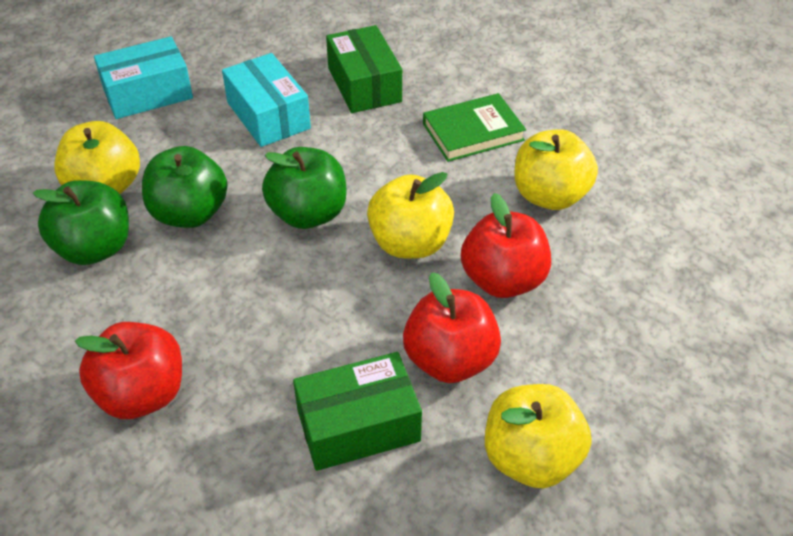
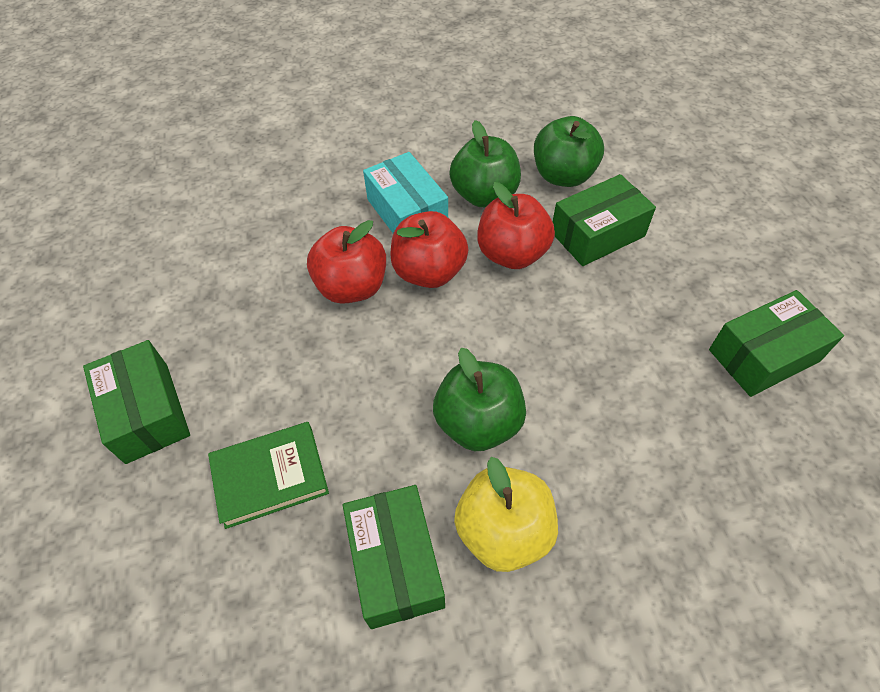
green box: 2 -> 4
turquoise box: 2 -> 1
yellow apple: 4 -> 1

